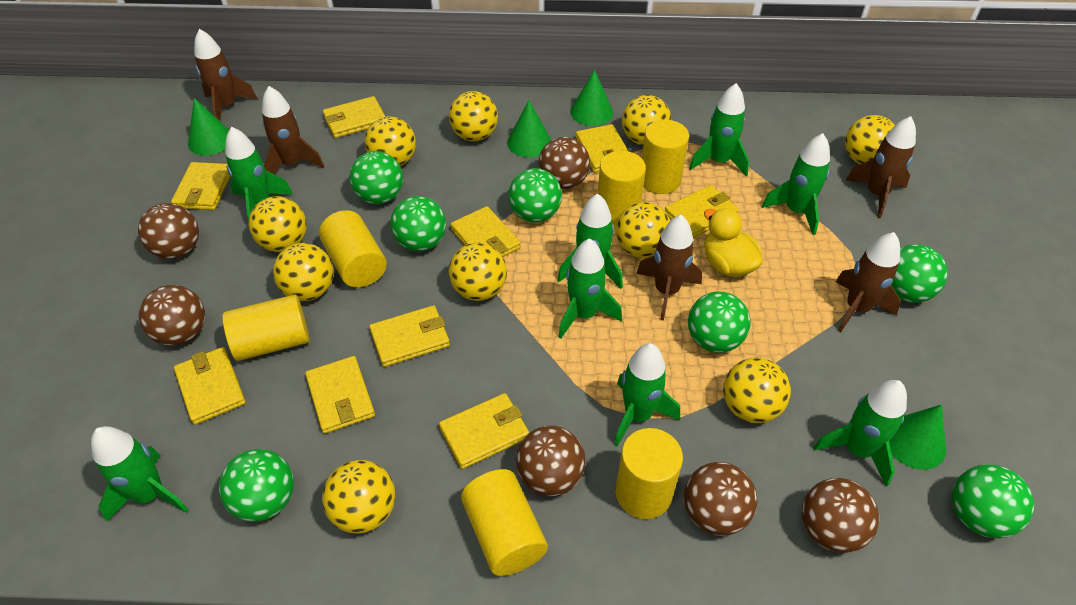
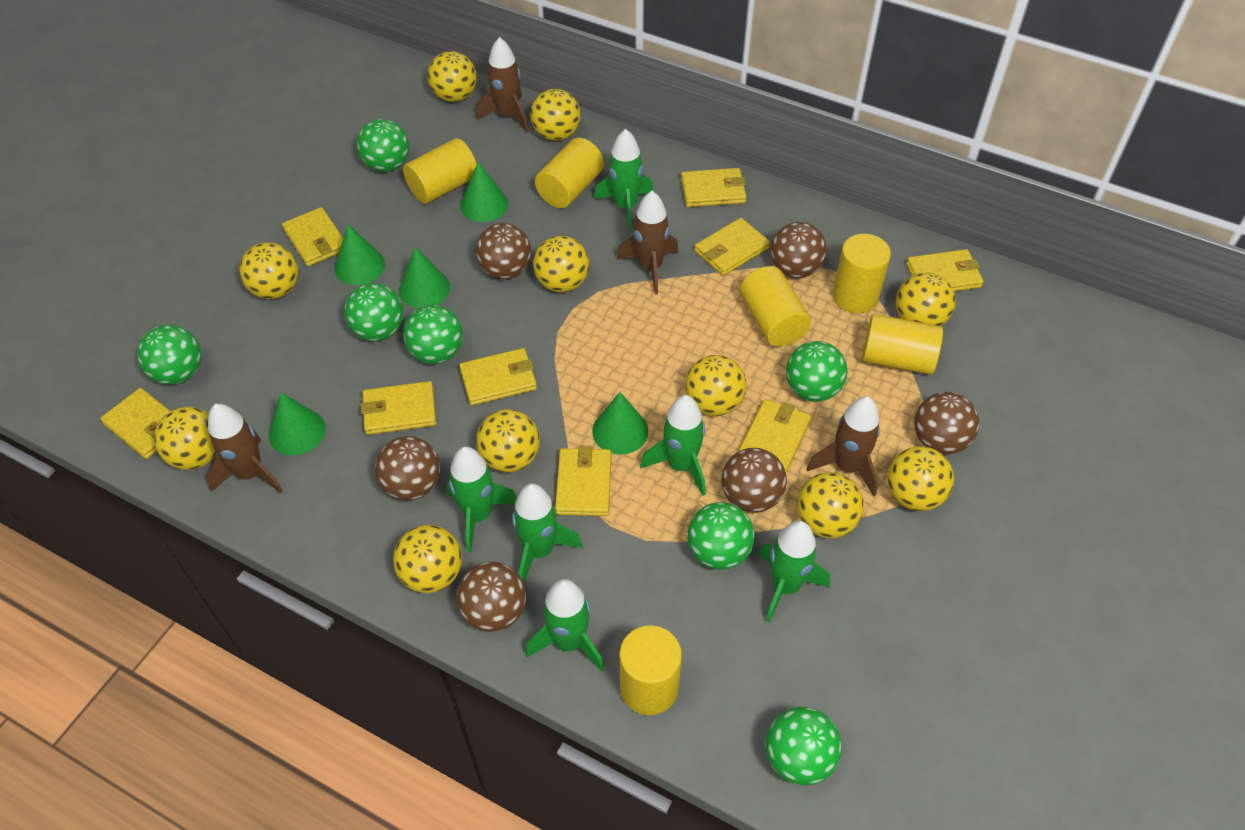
brown rocket: 5 -> 4
green cone: 4 -> 5
green rocket: 8 -> 6
yellow ball: 10 -> 11
yellow duck: 1 -> 0

